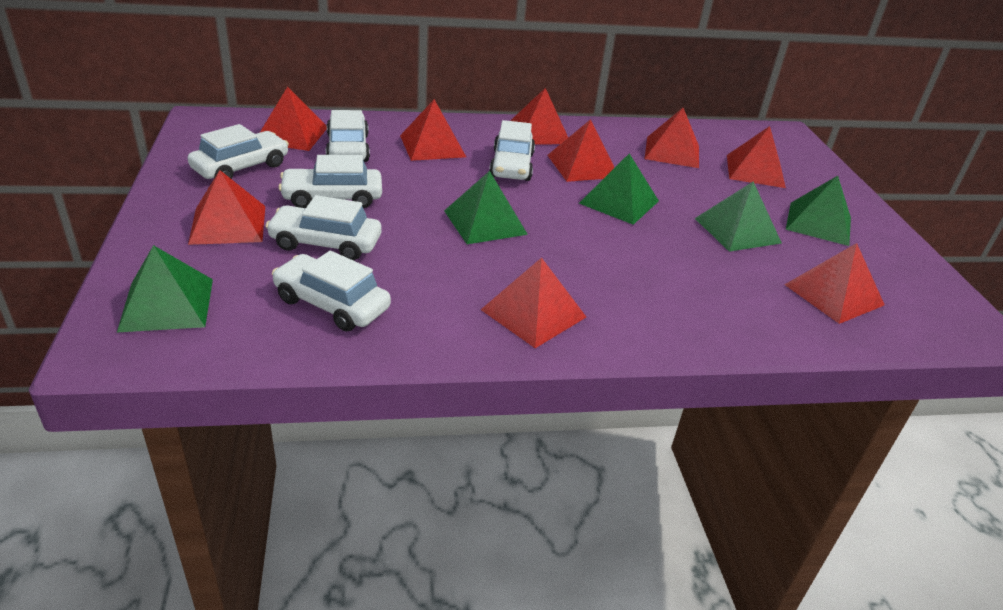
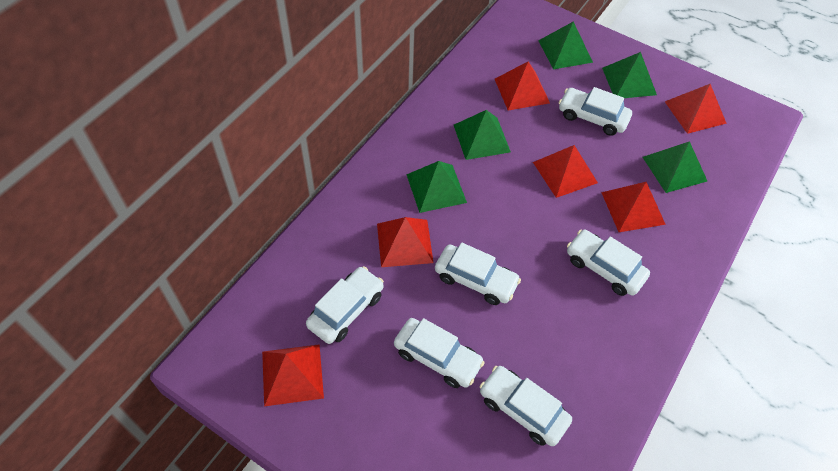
red pyramid: 9 -> 6

